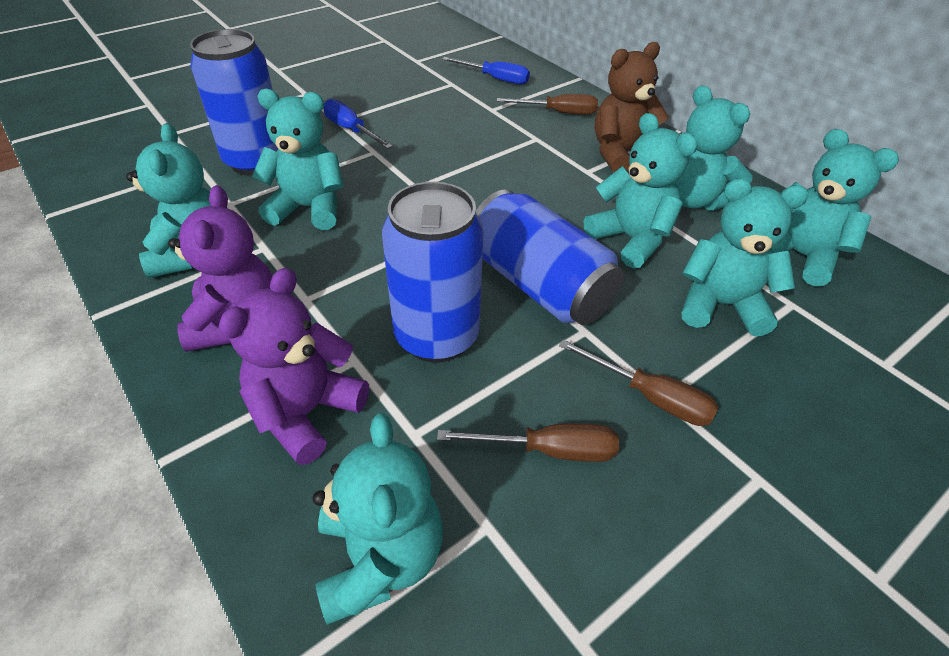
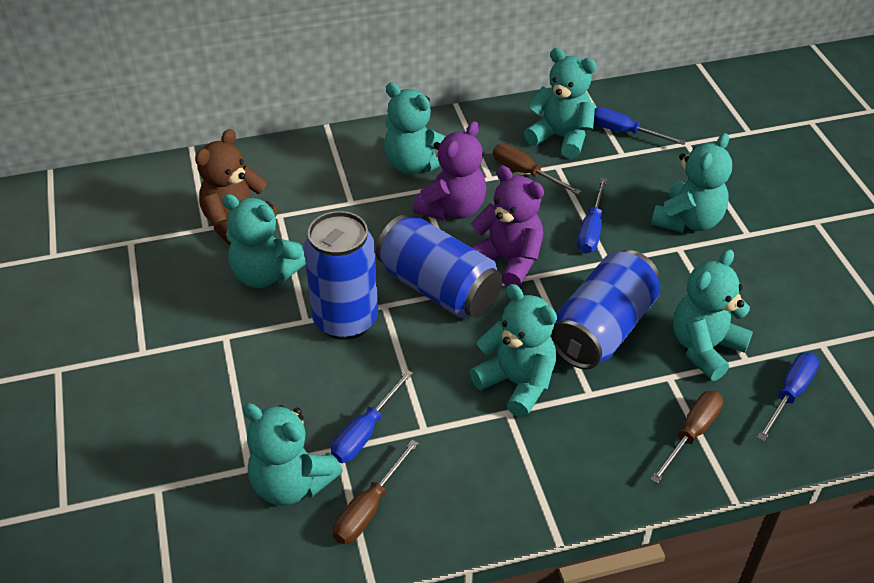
blue screwdriver: 2 -> 4

